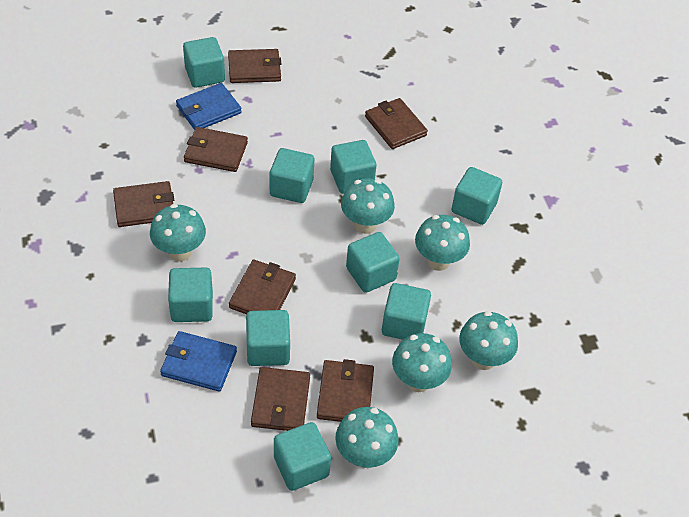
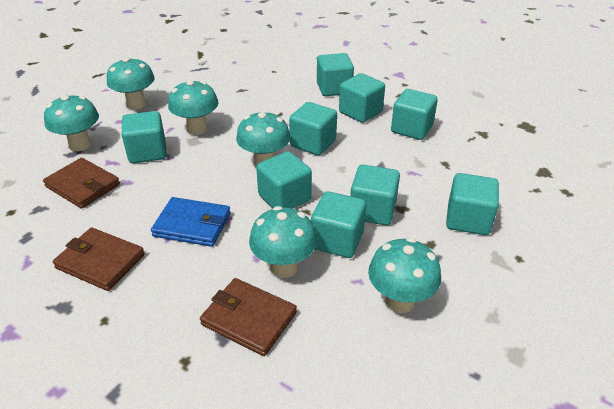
blue wallet: 2 -> 1
brown wallet: 7 -> 3

